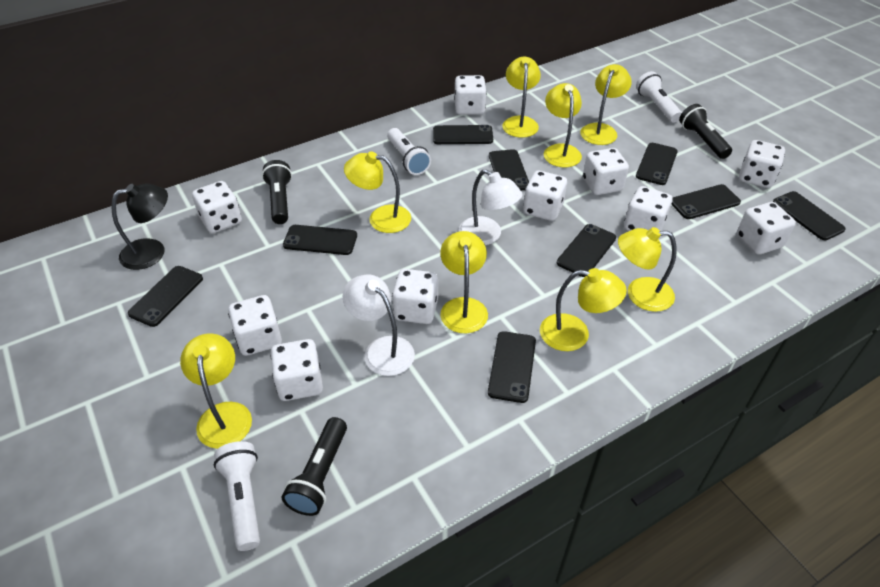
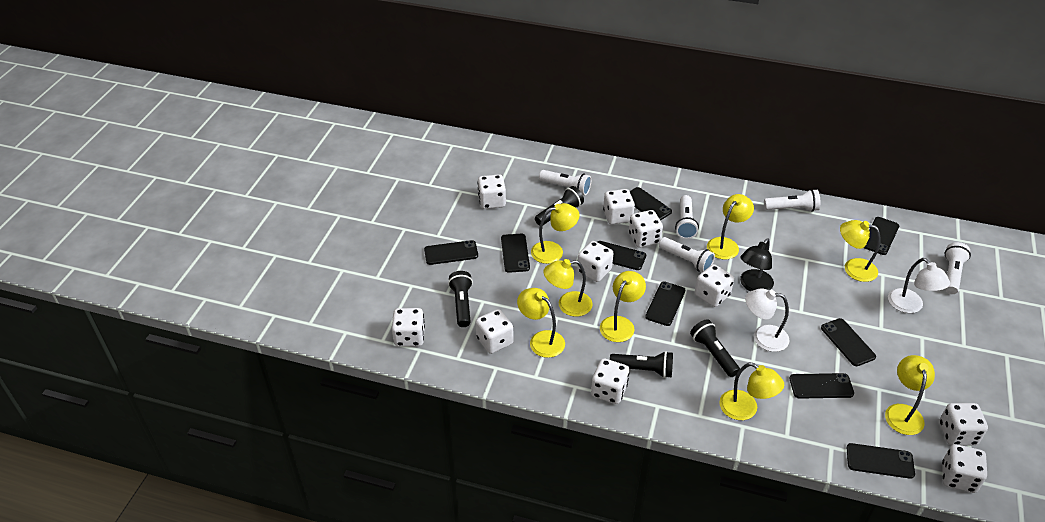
black flashlight: 3 -> 4
white flashlight: 3 -> 5

